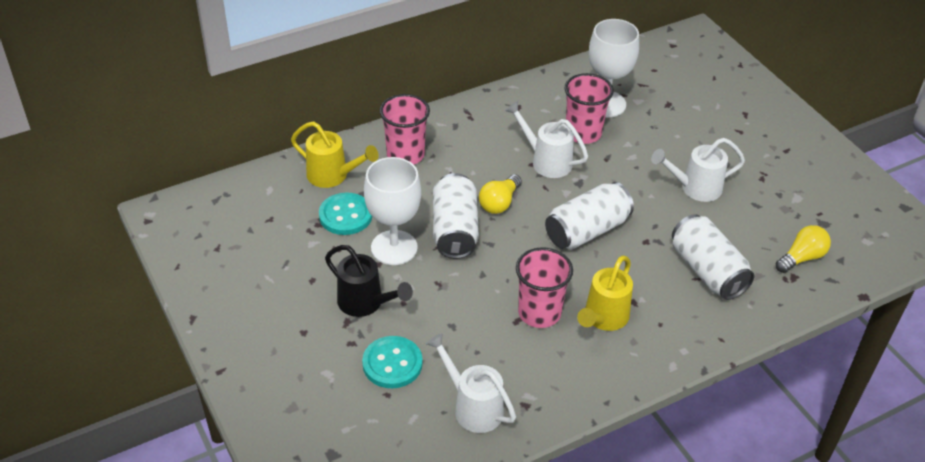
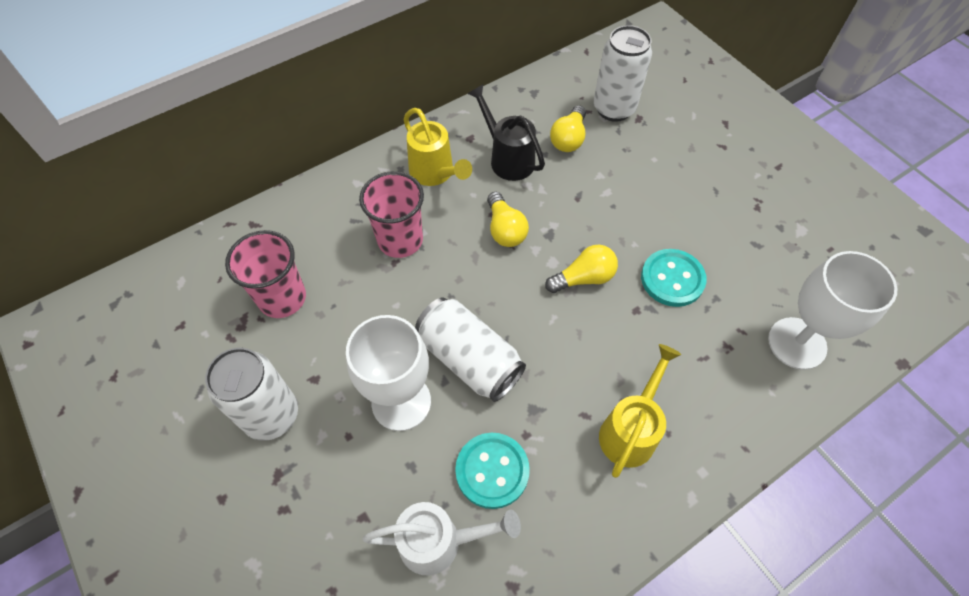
pink cup: 3 -> 2
white watering can: 3 -> 1
yellow light bulb: 2 -> 3

